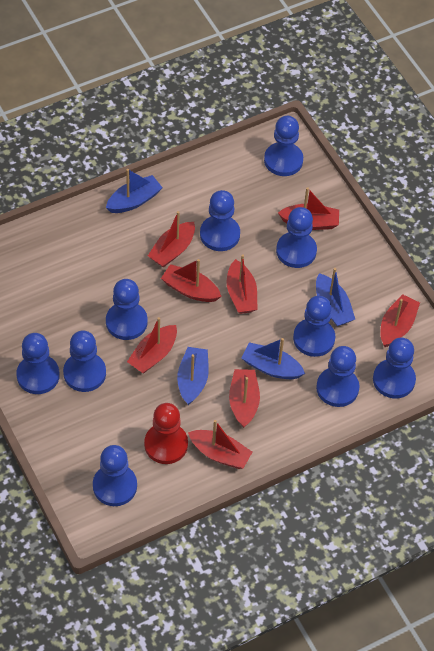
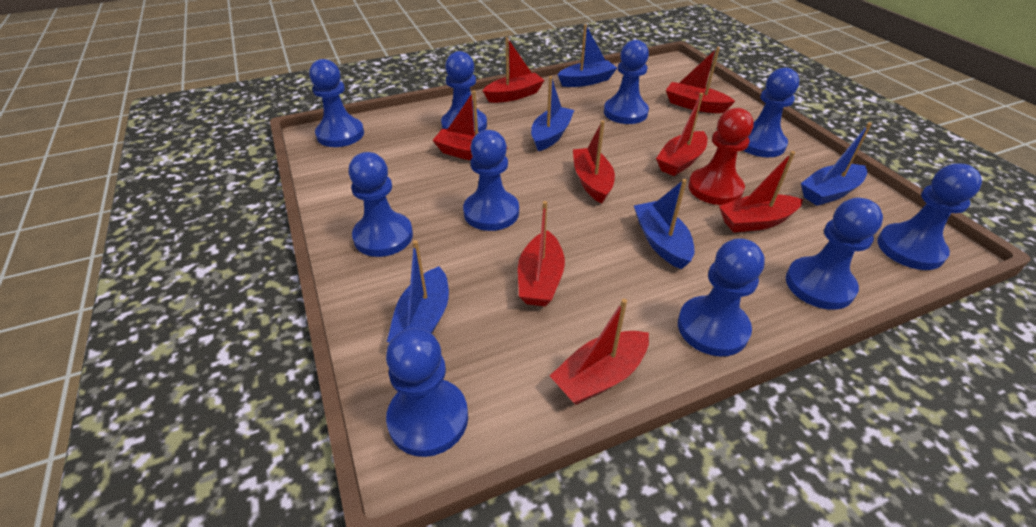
blue boat: 4 -> 5

